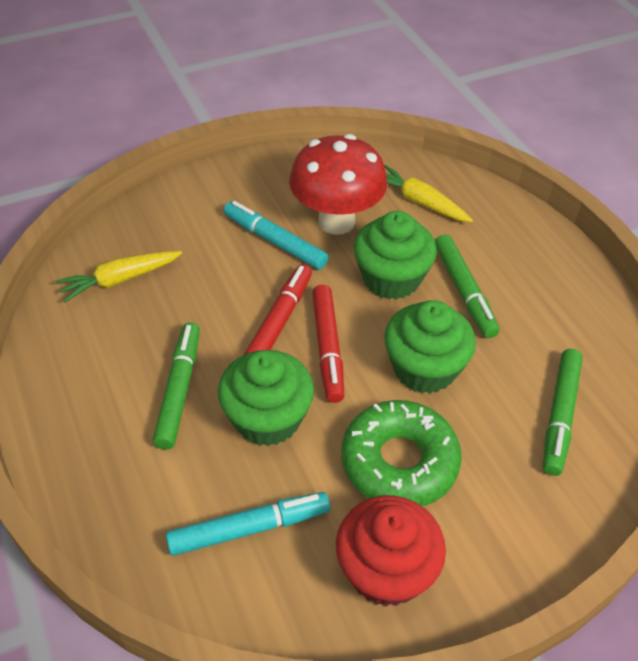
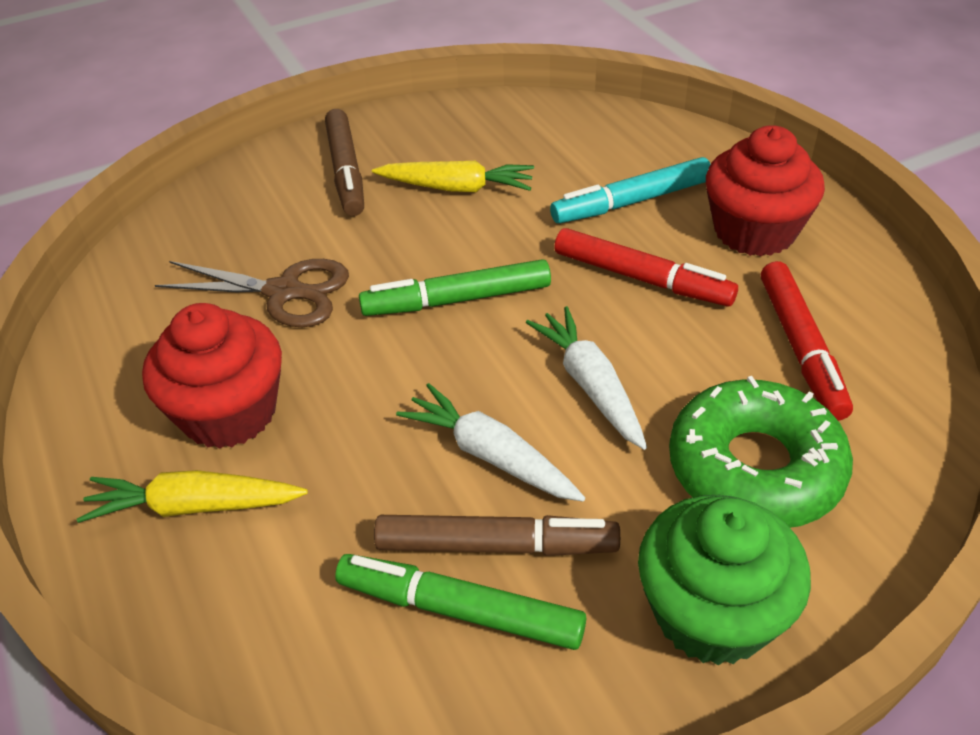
brown marker: 0 -> 2
brown scissors: 0 -> 1
green cupcake: 3 -> 1
green marker: 3 -> 2
red cupcake: 1 -> 2
red mushroom: 1 -> 0
turquoise marker: 2 -> 1
white carrot: 0 -> 2

